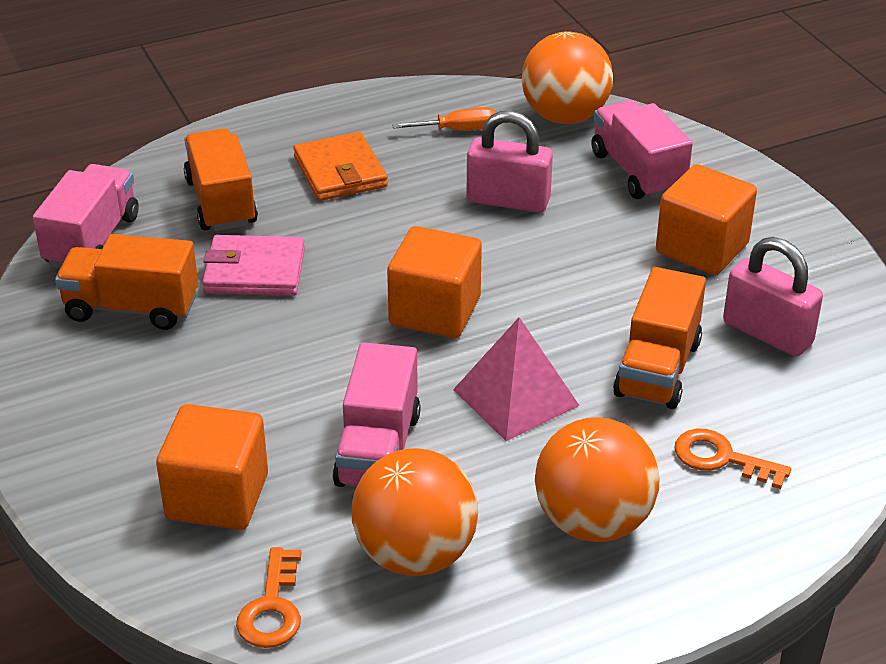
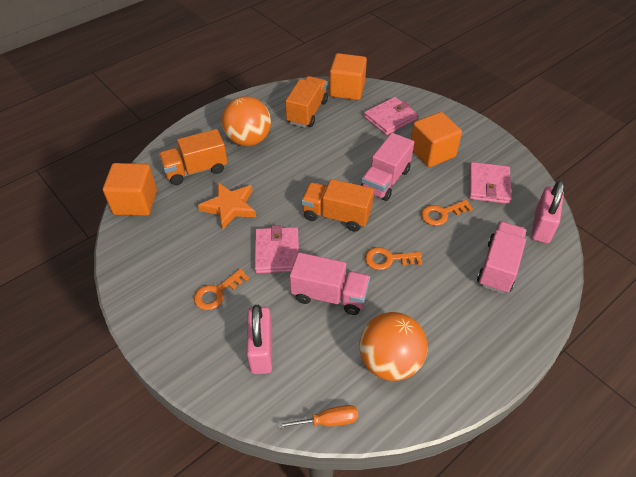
orange ball: 3 -> 2
orange key: 2 -> 3
orange star: 0 -> 1
orange wallet: 1 -> 0
pink pyramid: 1 -> 0
pink wallet: 1 -> 3

